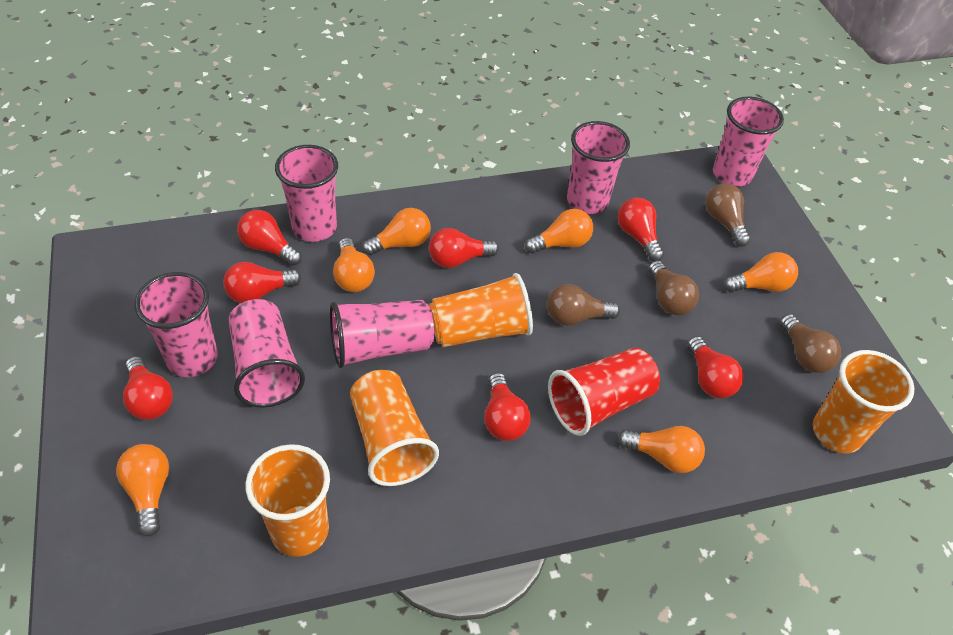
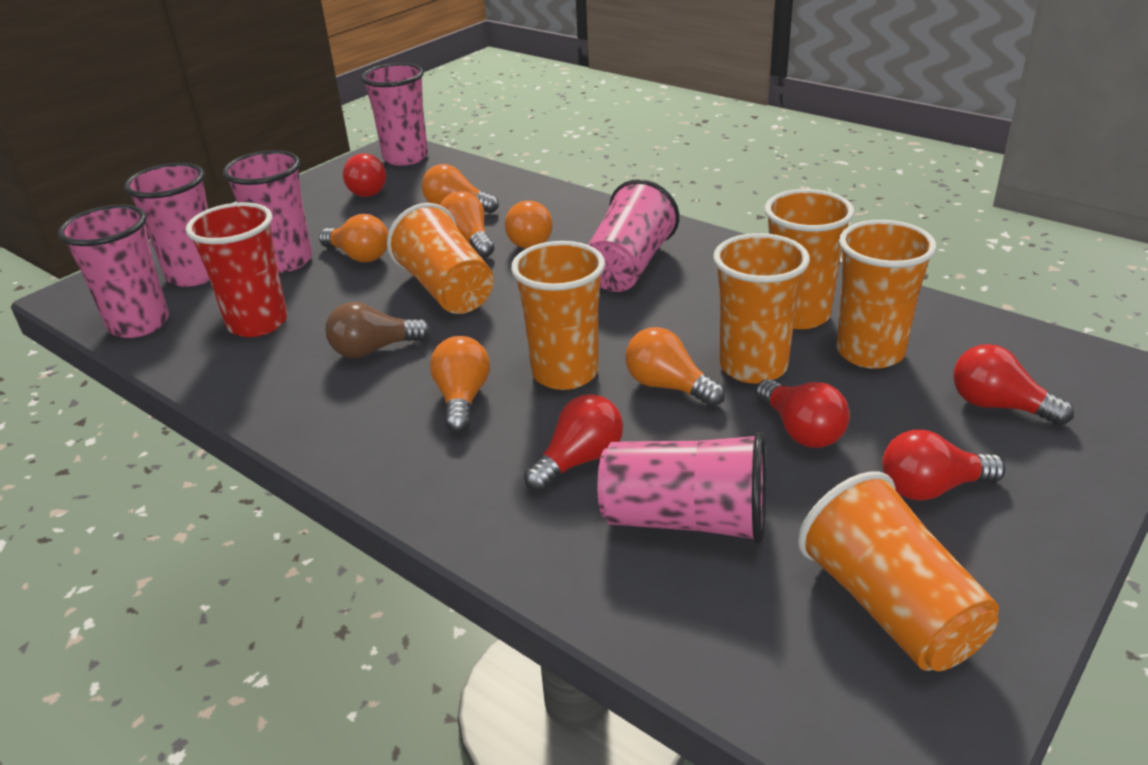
brown light bulb: 4 -> 1
orange cup: 4 -> 6
red light bulb: 7 -> 5

